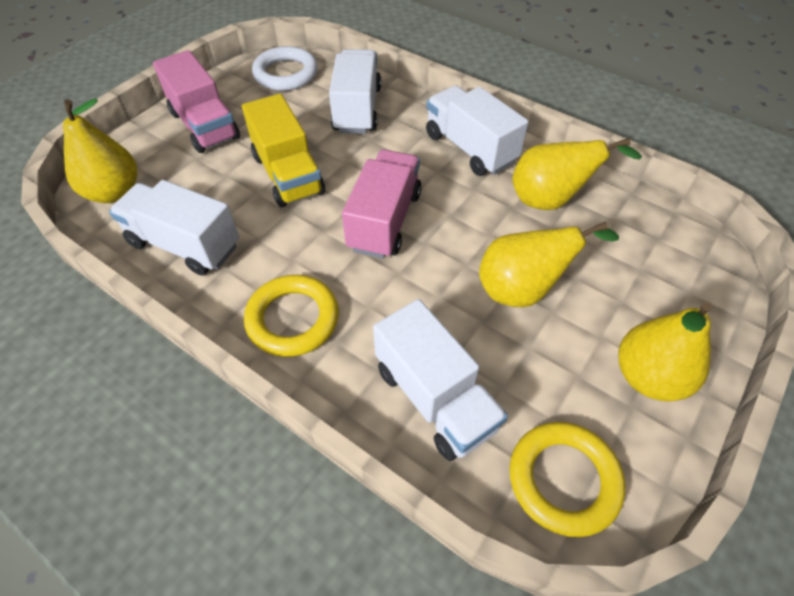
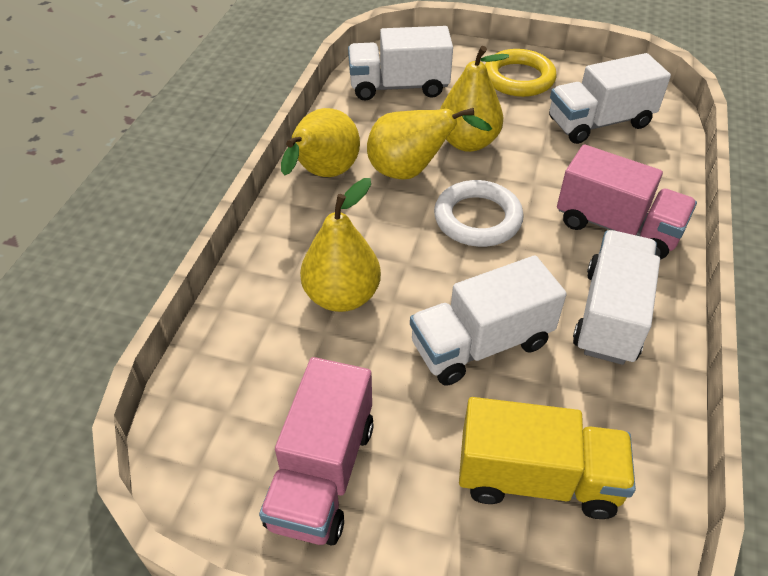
yellow ring: 2 -> 1

